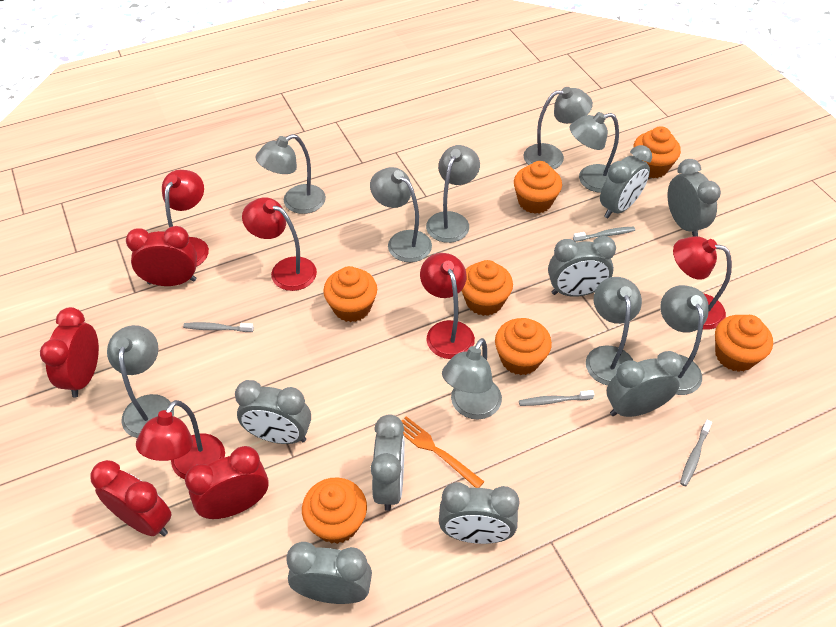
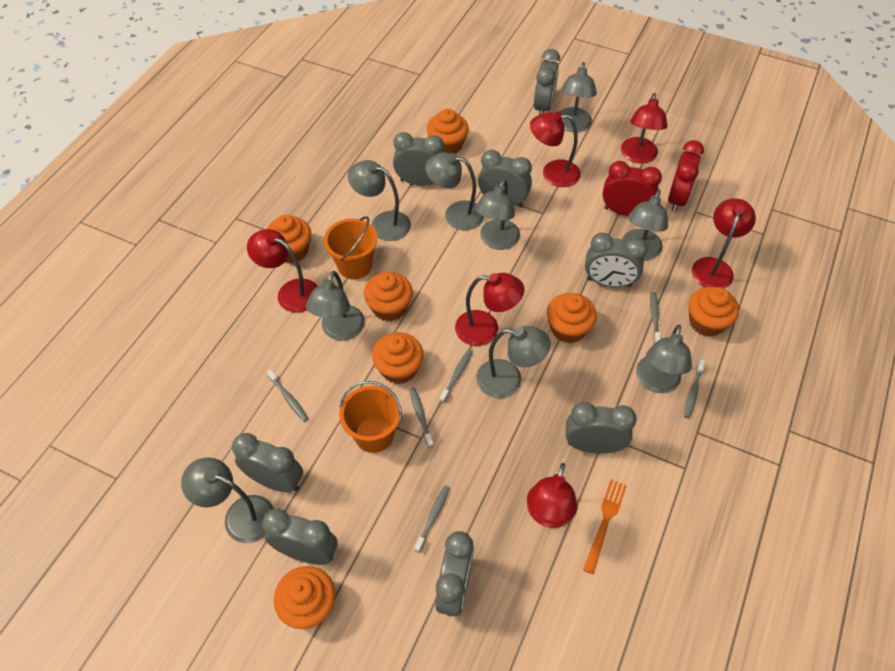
grey toothbrush: 4 -> 6
orange bucket: 0 -> 2
red clock: 4 -> 2
red lamp: 5 -> 6

